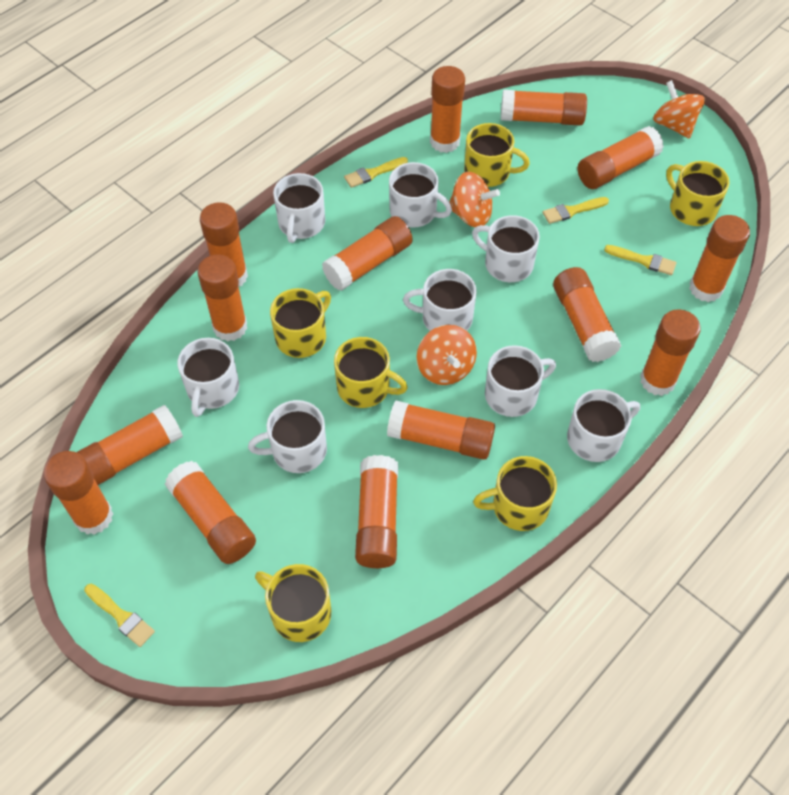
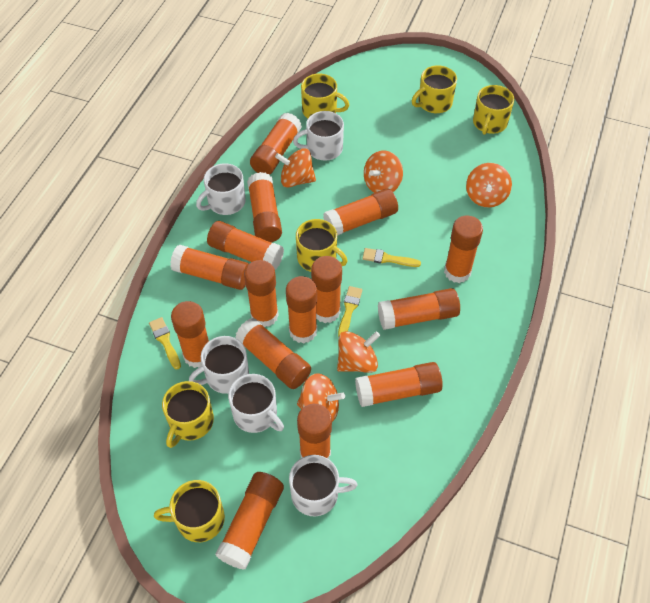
orange glue stick: 14 -> 15
orange spinning top: 3 -> 5
white mug: 8 -> 5
yellow brush: 4 -> 3

